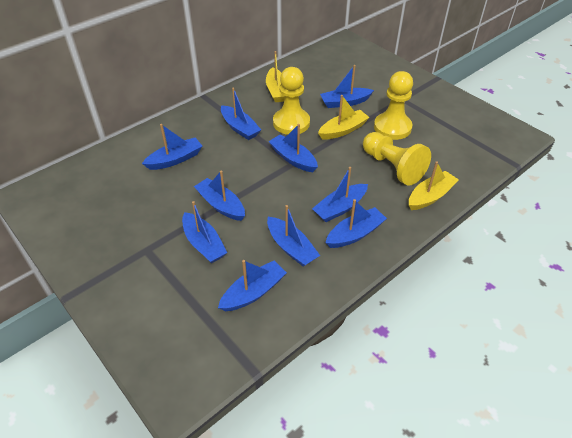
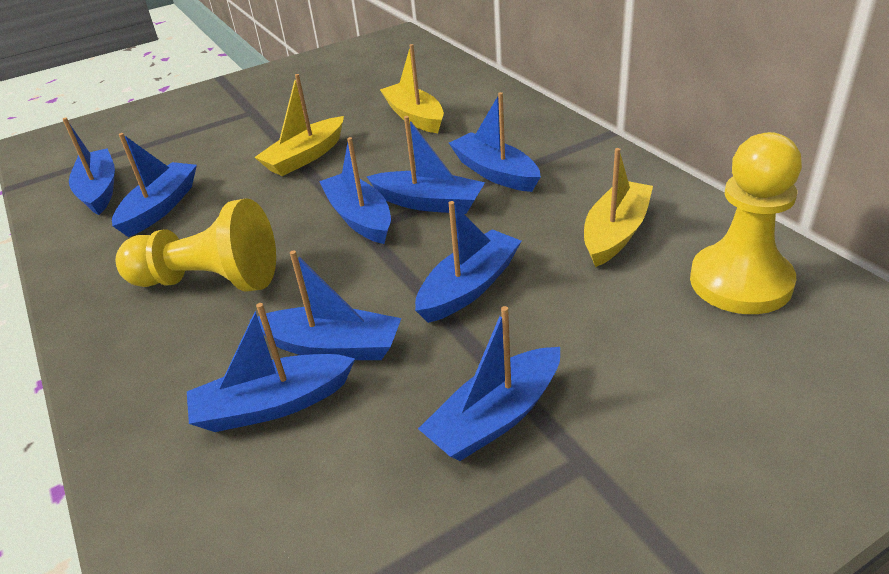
blue boat: 10 -> 9
yellow pawn: 3 -> 2

